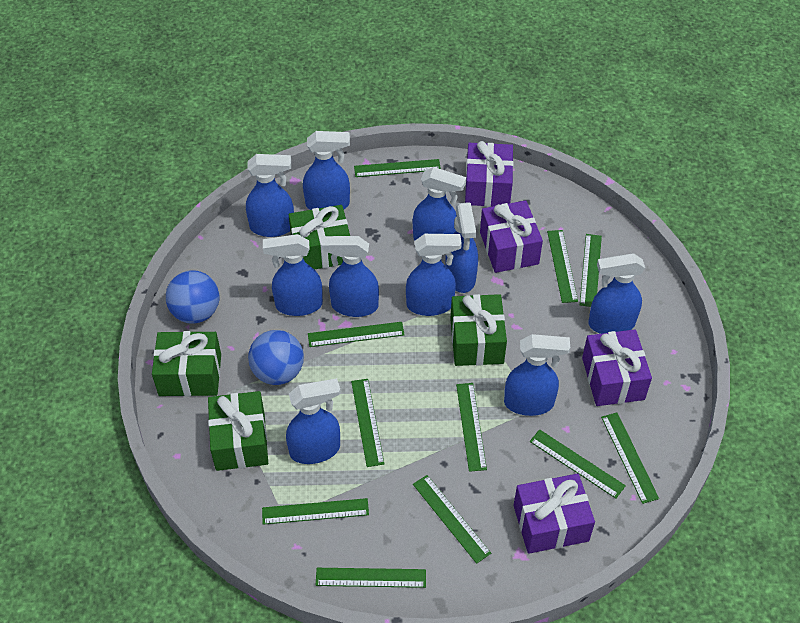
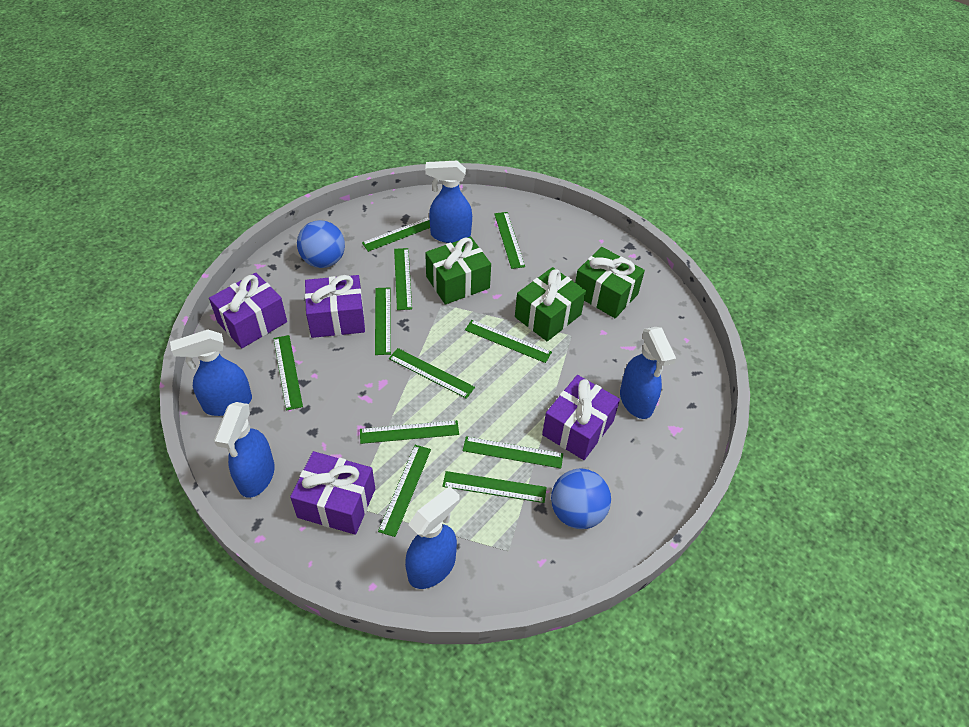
blue spray bottle: 10 -> 5
green gift: 4 -> 3

